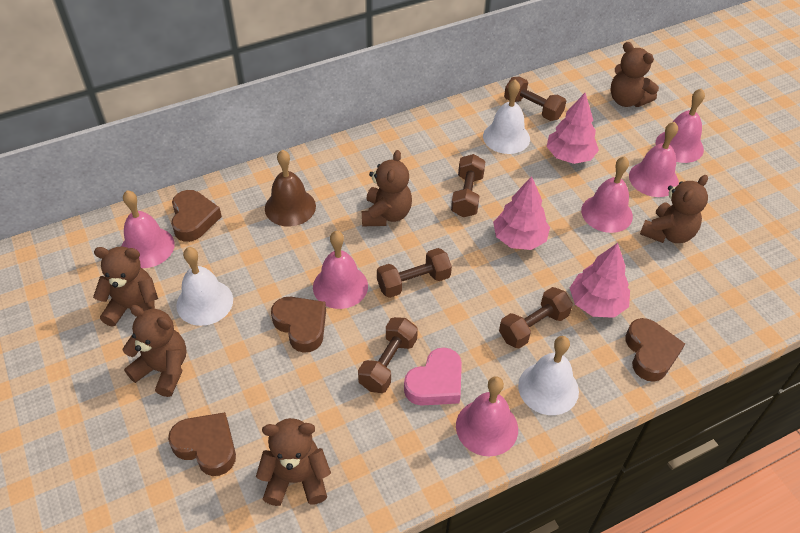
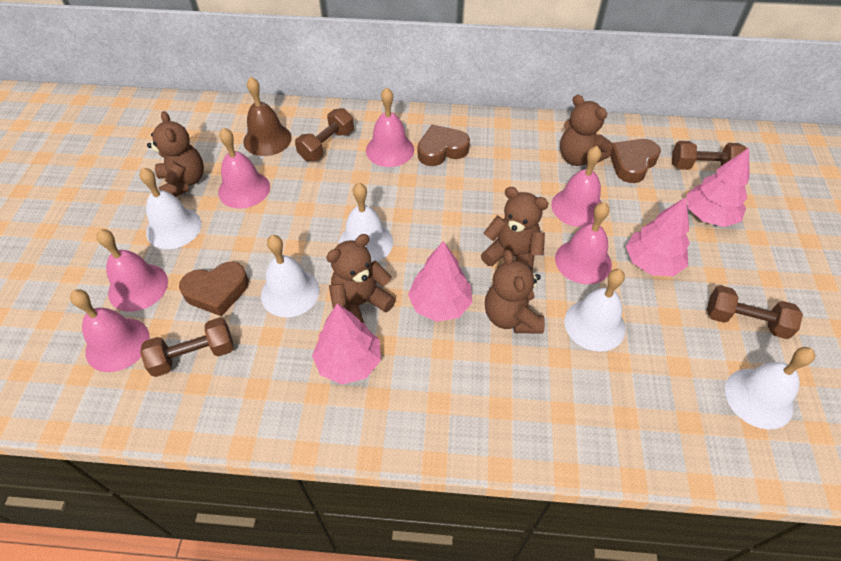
brown dumbbell: 5 -> 4
brown heart: 4 -> 3
brown teddy bear: 6 -> 5
pink heart: 1 -> 0
pink tree: 3 -> 4
white bell: 3 -> 5

